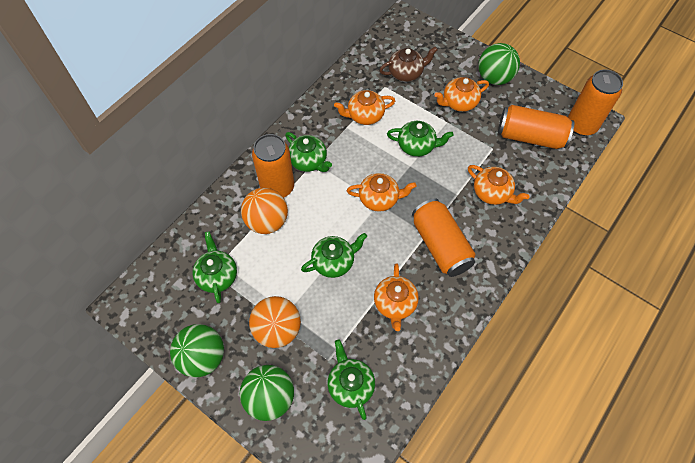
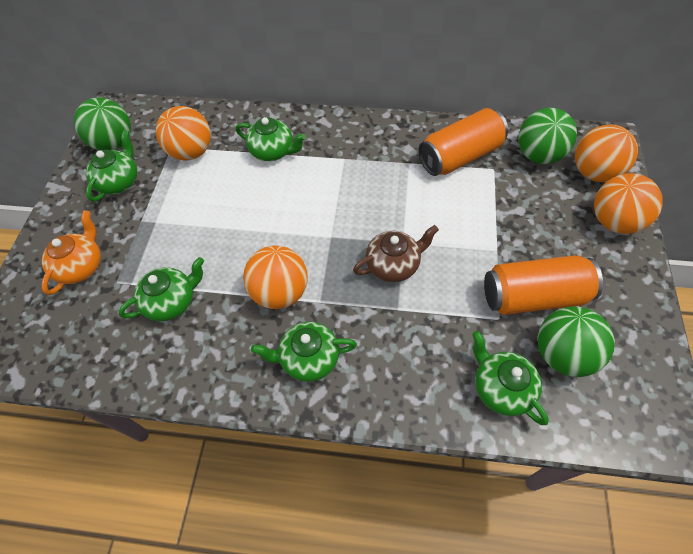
orange ball: 2 -> 4
orange can: 4 -> 2
orange teapot: 5 -> 1

